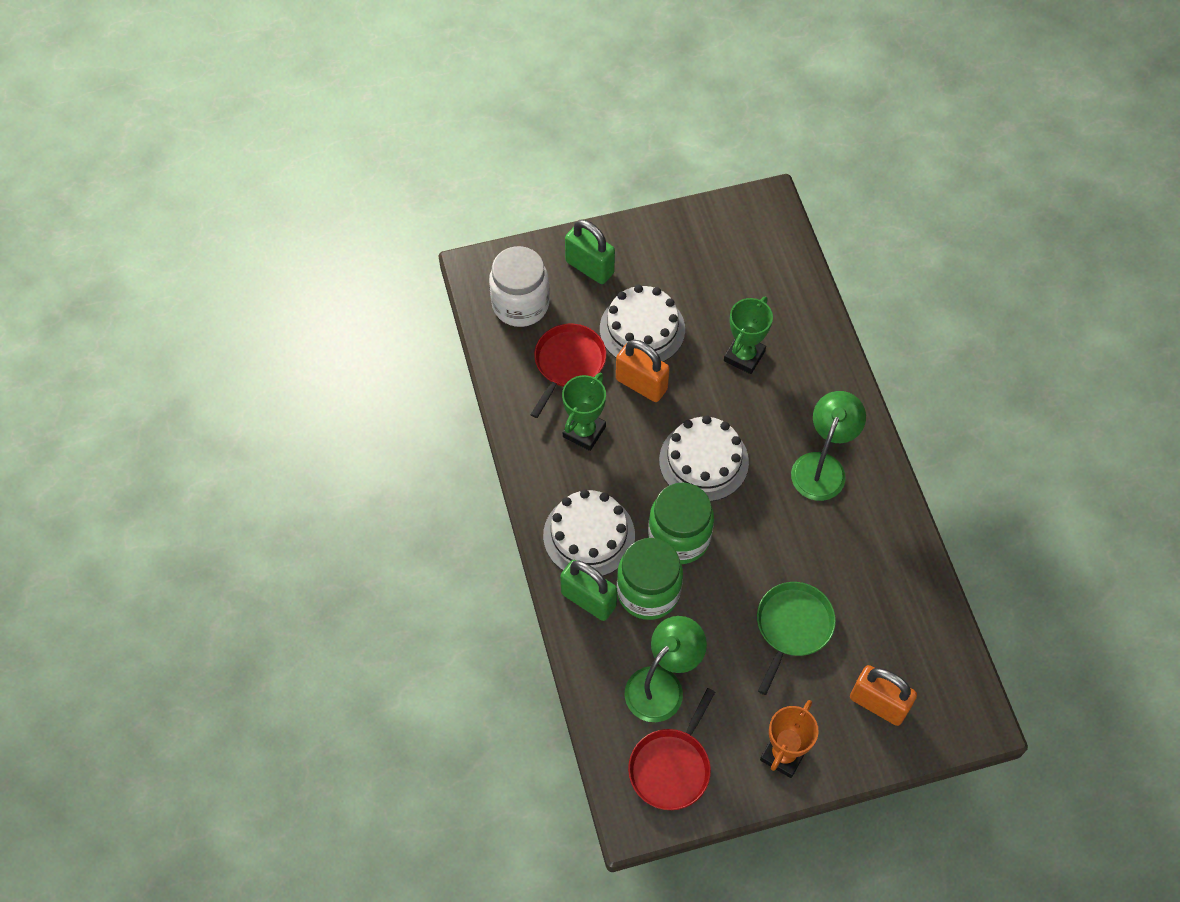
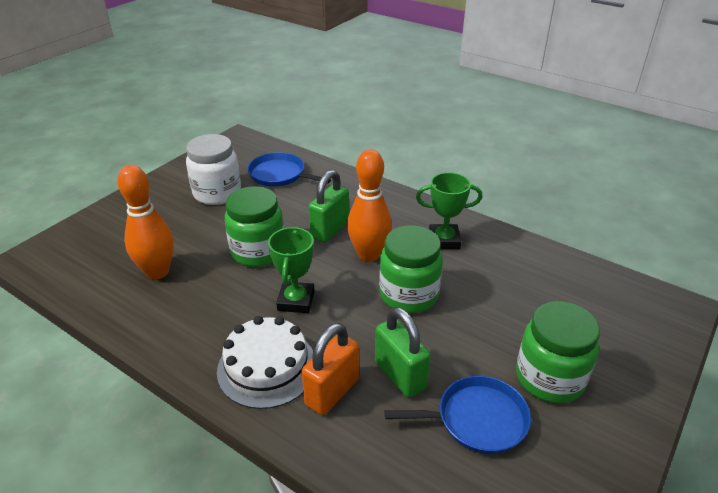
blue pan: 0 -> 2
green jar: 2 -> 3
green lamp: 2 -> 0
green pan: 1 -> 0
orange bowling pin: 0 -> 2
orange padlock: 2 -> 1
orange trophy: 1 -> 0
red pan: 2 -> 0
white cake: 3 -> 1

